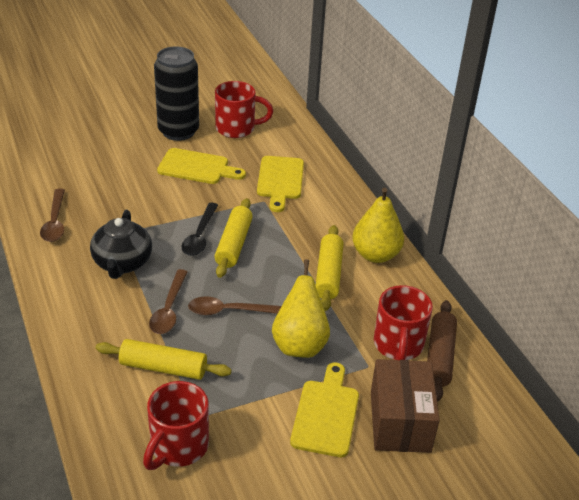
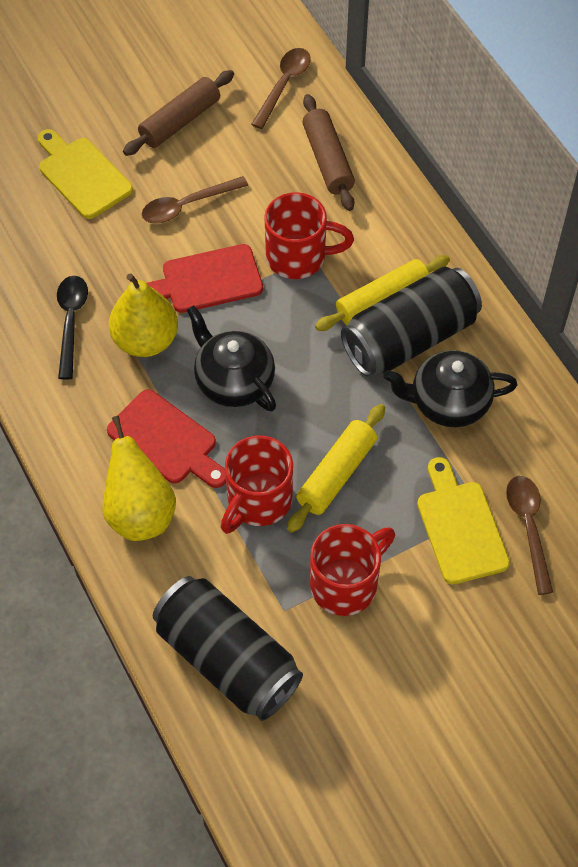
black can: 1 -> 2
black teapot: 1 -> 2
brown box: 1 -> 0
brown rolling pin: 1 -> 2
red cutting board: 0 -> 2
yellow cutting board: 3 -> 2
yellow rolling pin: 3 -> 2

